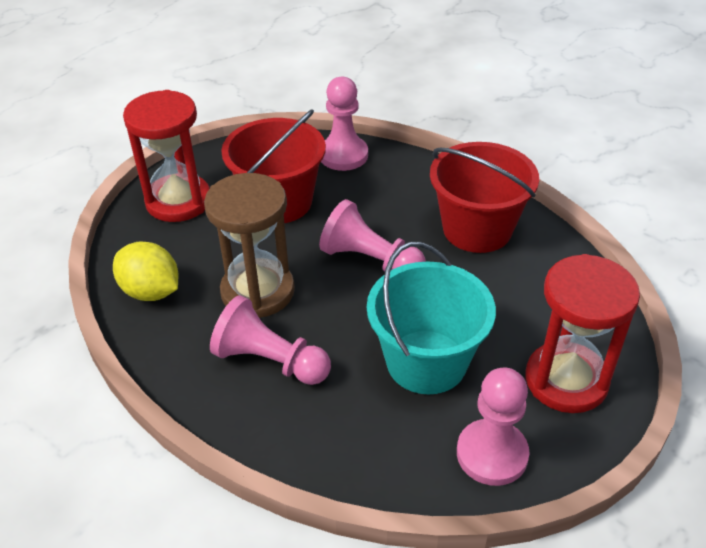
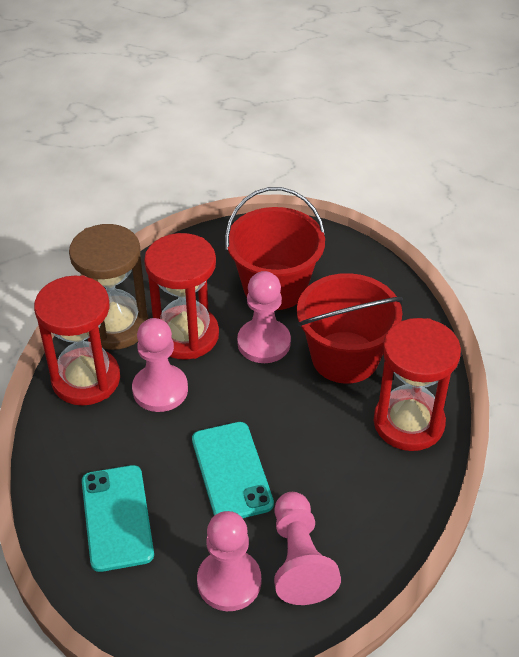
red hourglass: 2 -> 3
turquoise bucket: 1 -> 0
turquoise phone: 0 -> 2
yellow lemon: 1 -> 0

